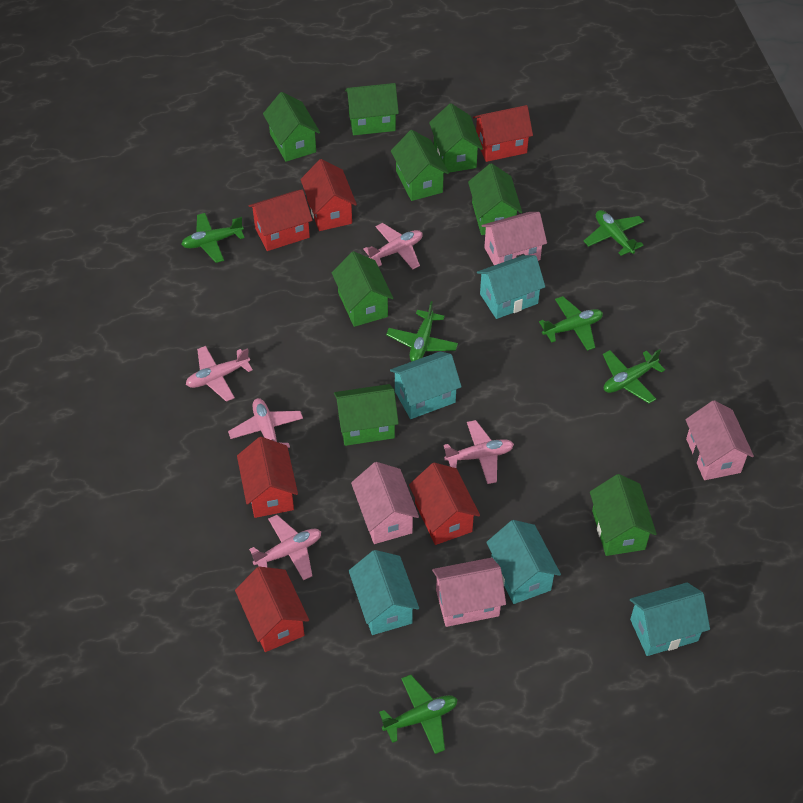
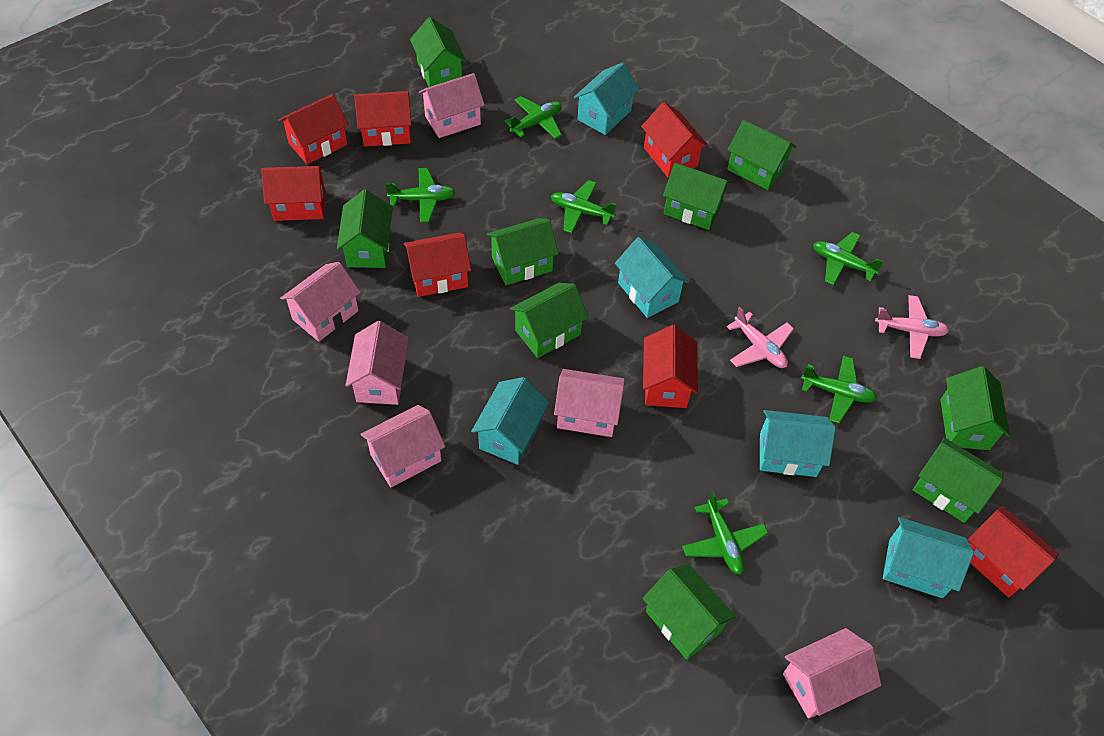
green house: 8 -> 9
pink house: 4 -> 6
pink plane: 5 -> 2
red house: 6 -> 7

